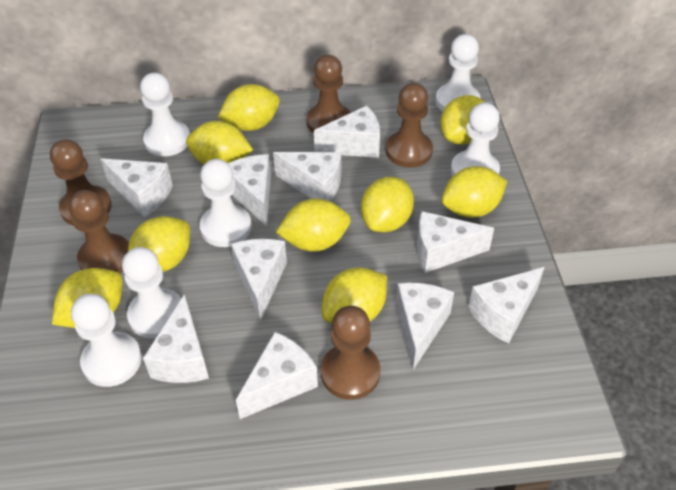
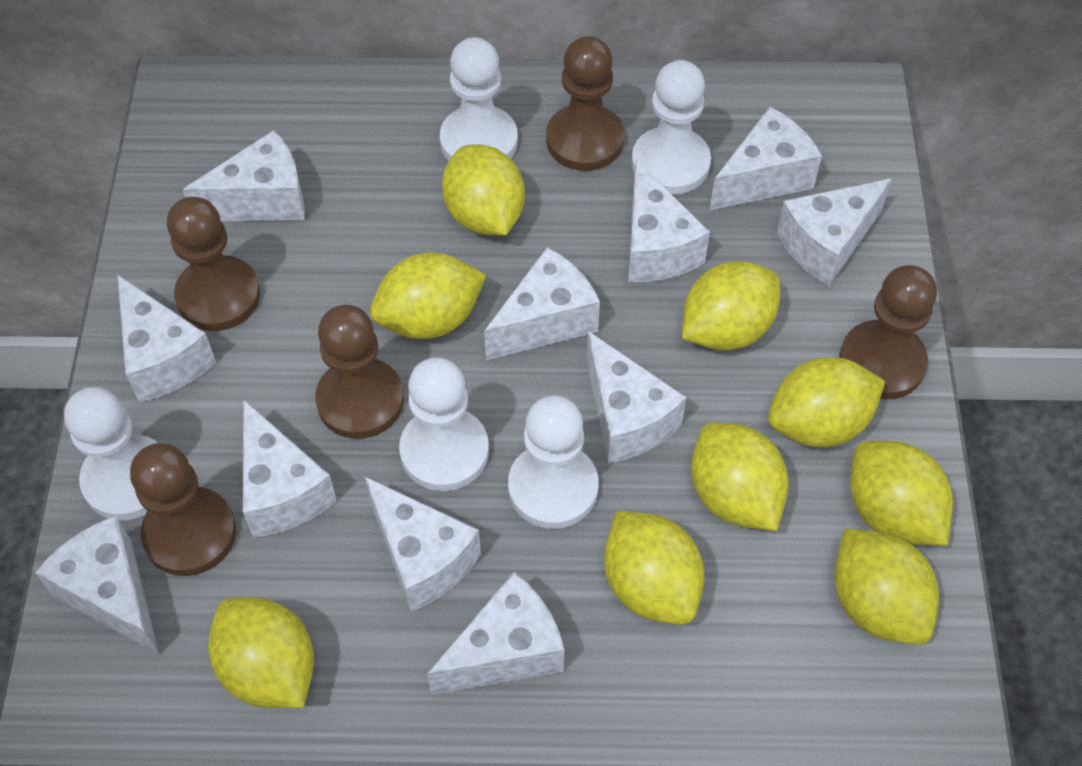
white cheese: 10 -> 11
white pawn: 6 -> 5

